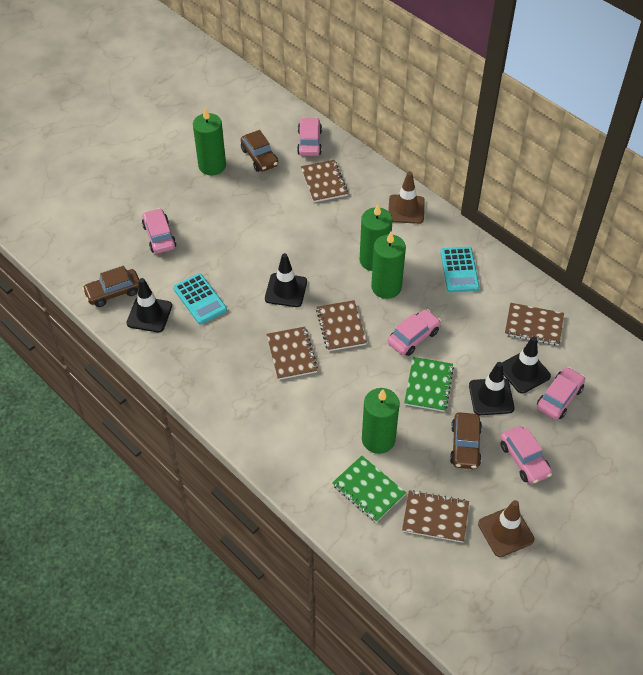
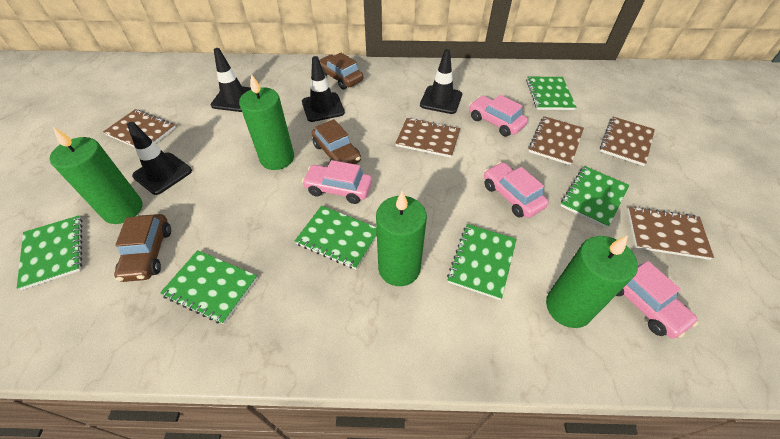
brown traffic cone: 2 -> 0
green notebook: 2 -> 6
pink car: 5 -> 4
turquoise calculator: 2 -> 0

